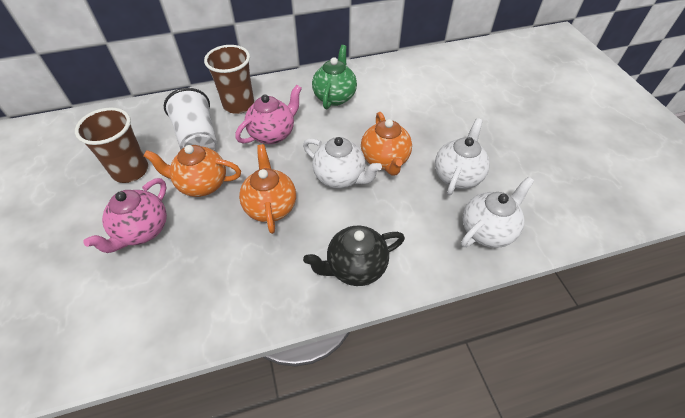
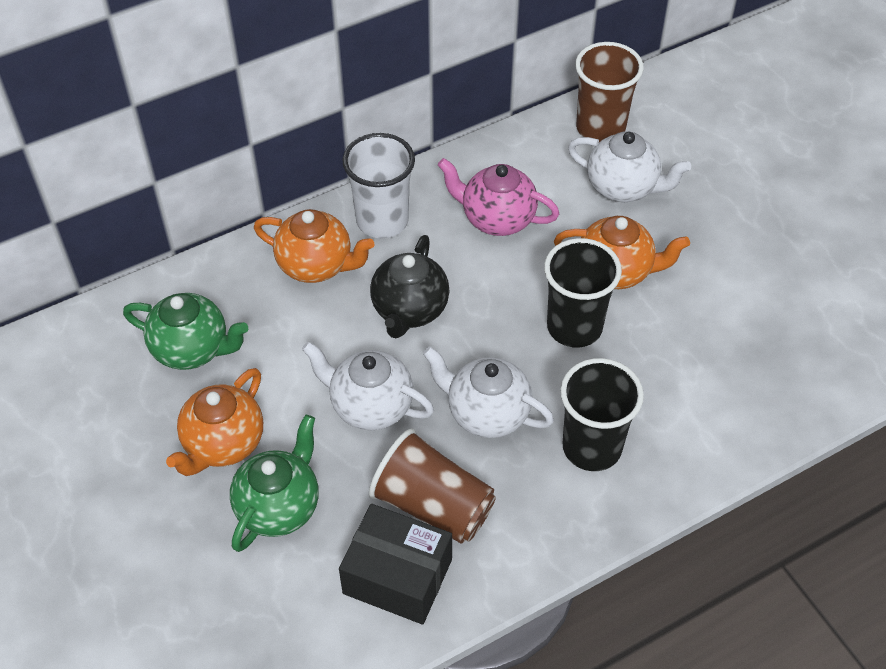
black box: 0 -> 1
black cup: 0 -> 2
green teapot: 1 -> 2
pink teapot: 2 -> 1

